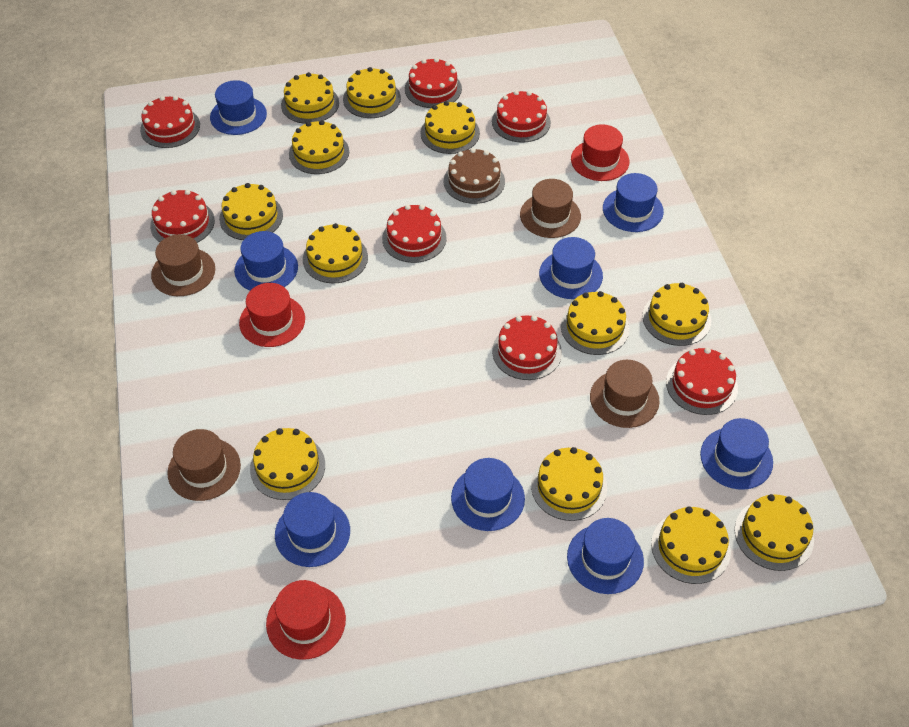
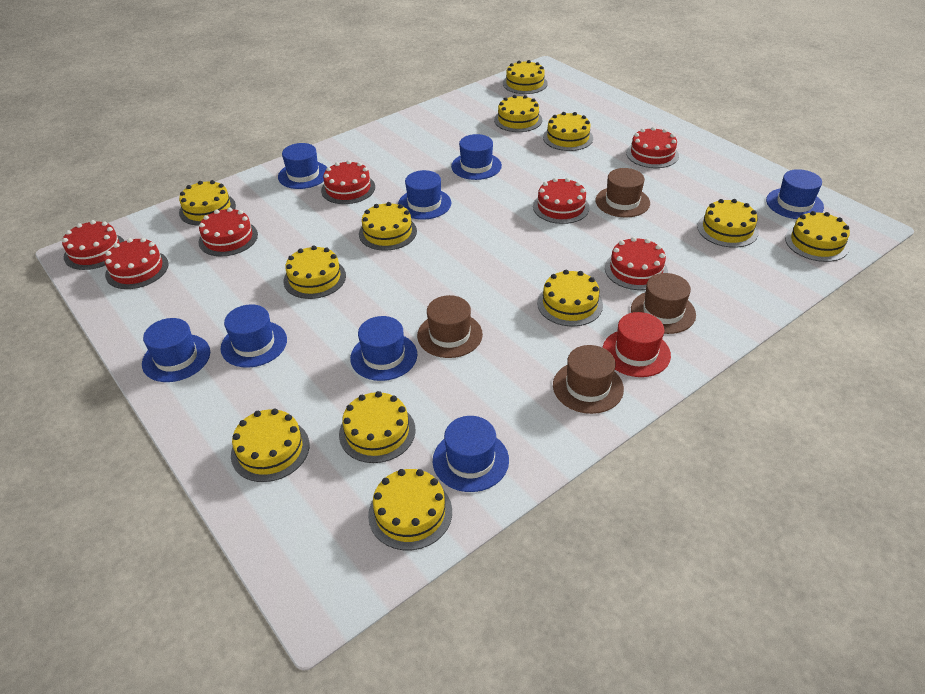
brown cake: 1 -> 0
red hat: 3 -> 1

